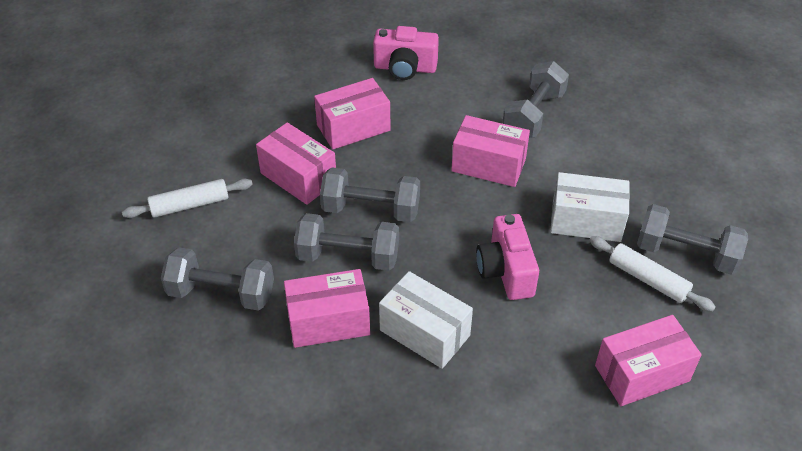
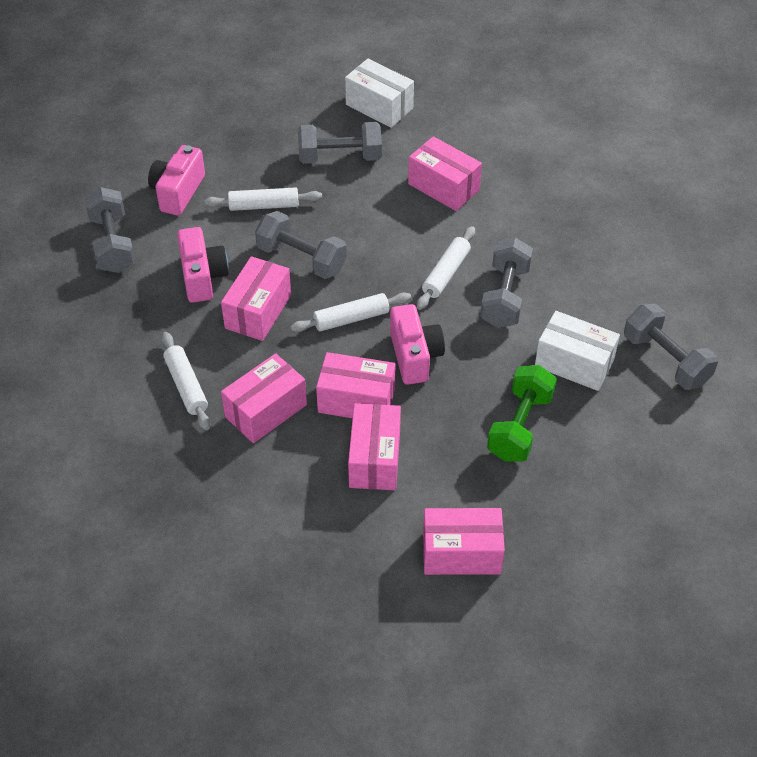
green dumbbell: 0 -> 1
pink box: 5 -> 6
pink camera: 2 -> 3
white rolling pin: 2 -> 4

